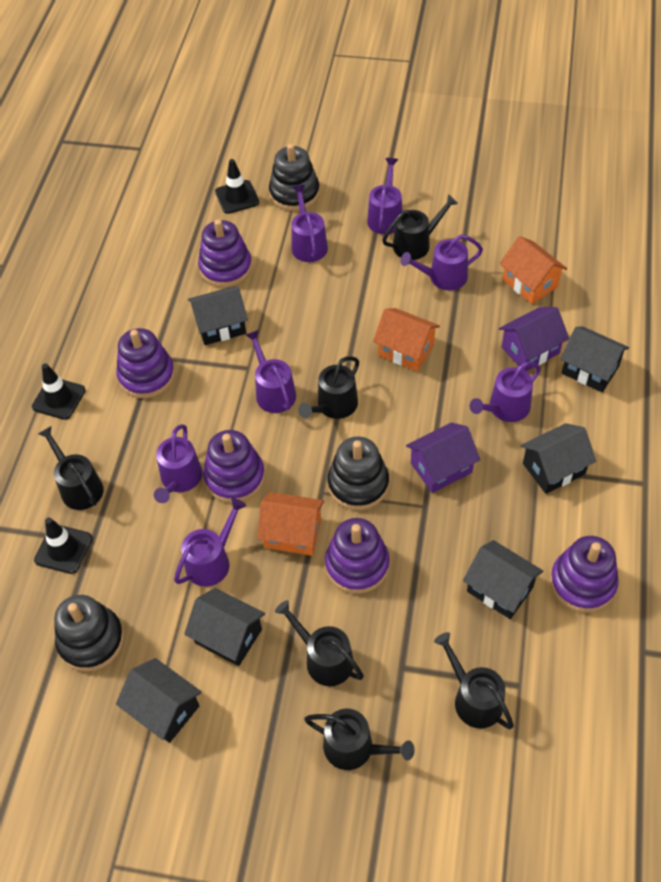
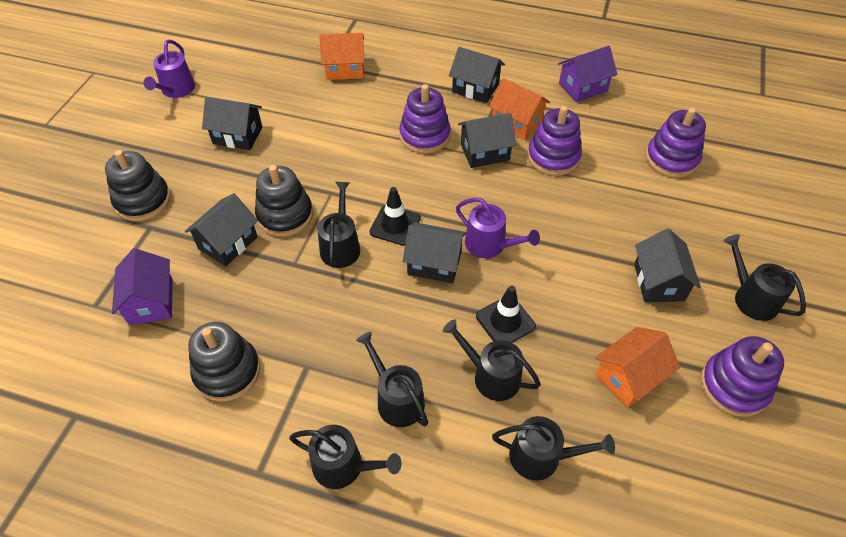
black traffic cone: 3 -> 2
purple stacking toy: 5 -> 4
purple watering can: 7 -> 2

